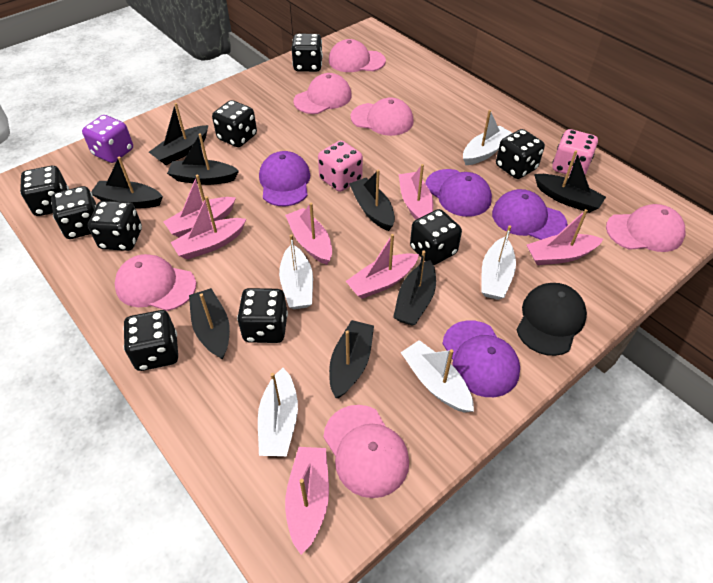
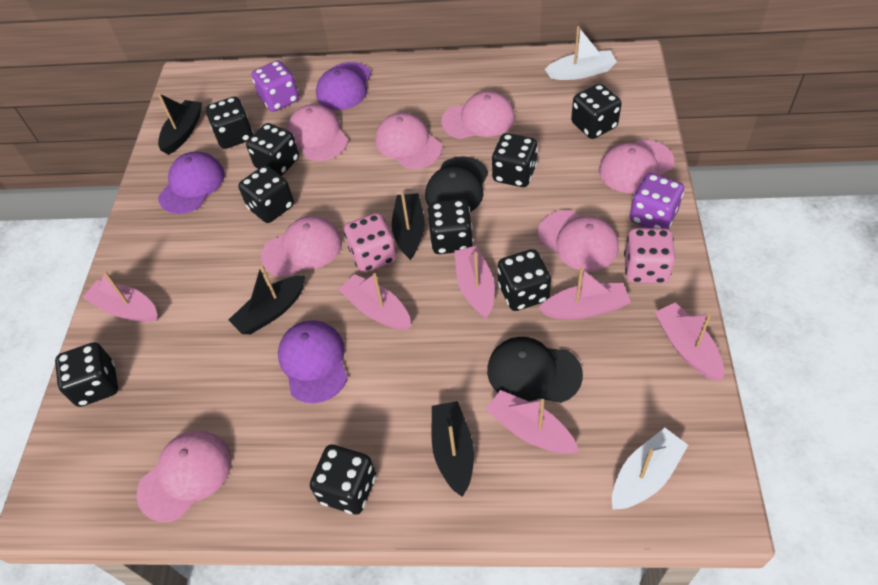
black boat: 8 -> 4
black cap: 1 -> 2
pink boat: 7 -> 6
pink cap: 6 -> 7
purple cap: 4 -> 3
purple dice: 1 -> 2
white boat: 5 -> 2

